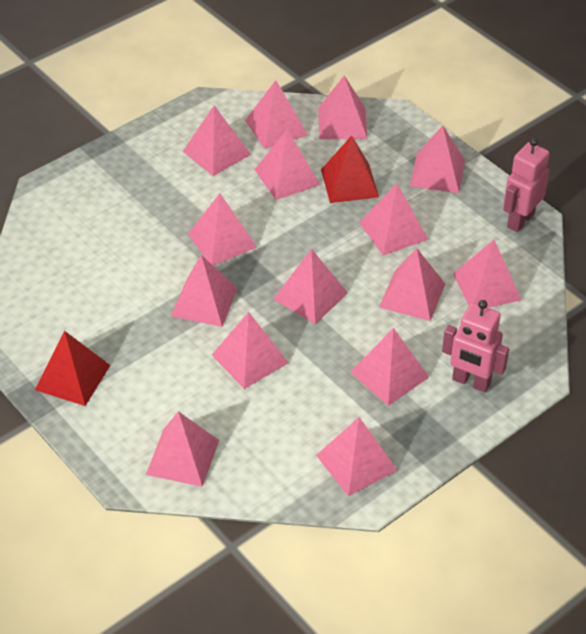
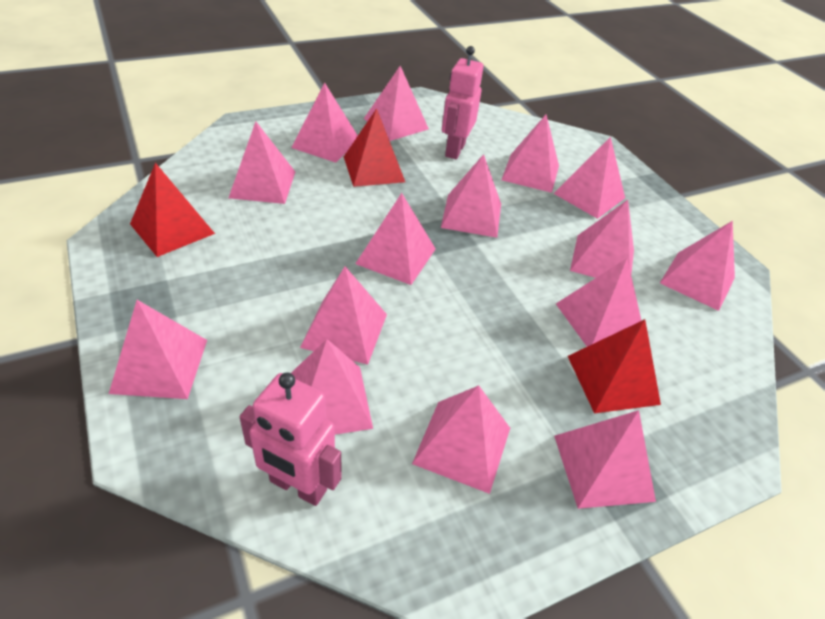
red pyramid: 2 -> 3

